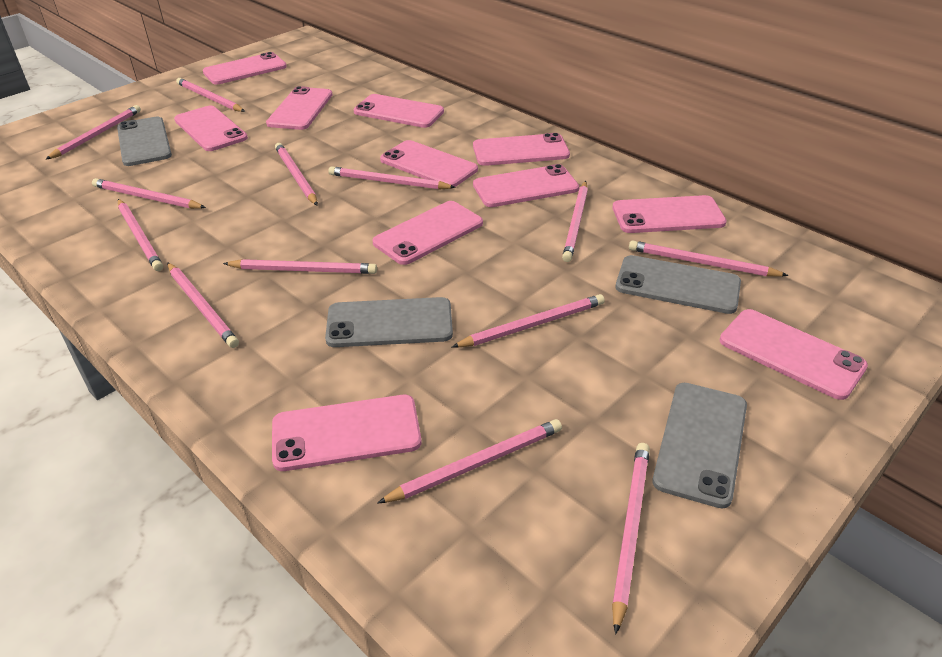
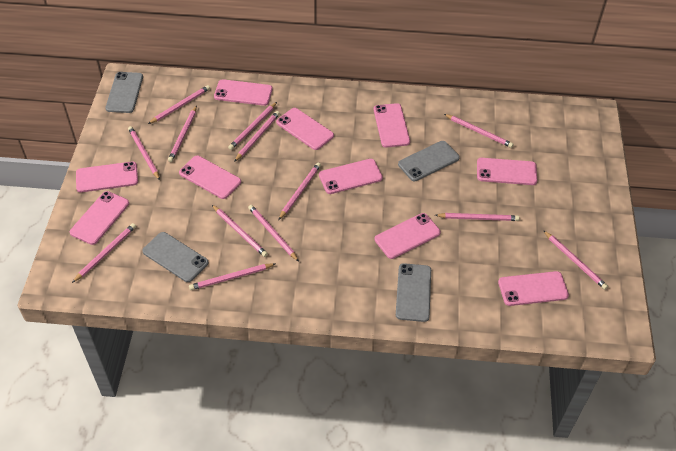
pink phone: 11 -> 10

